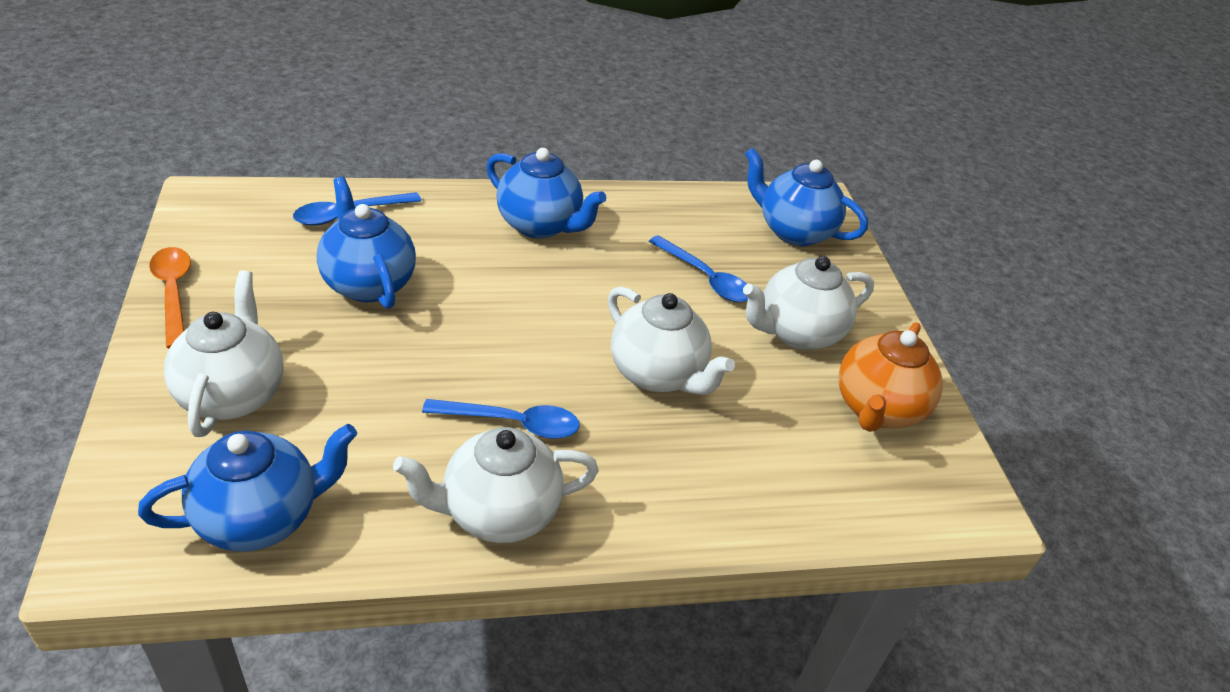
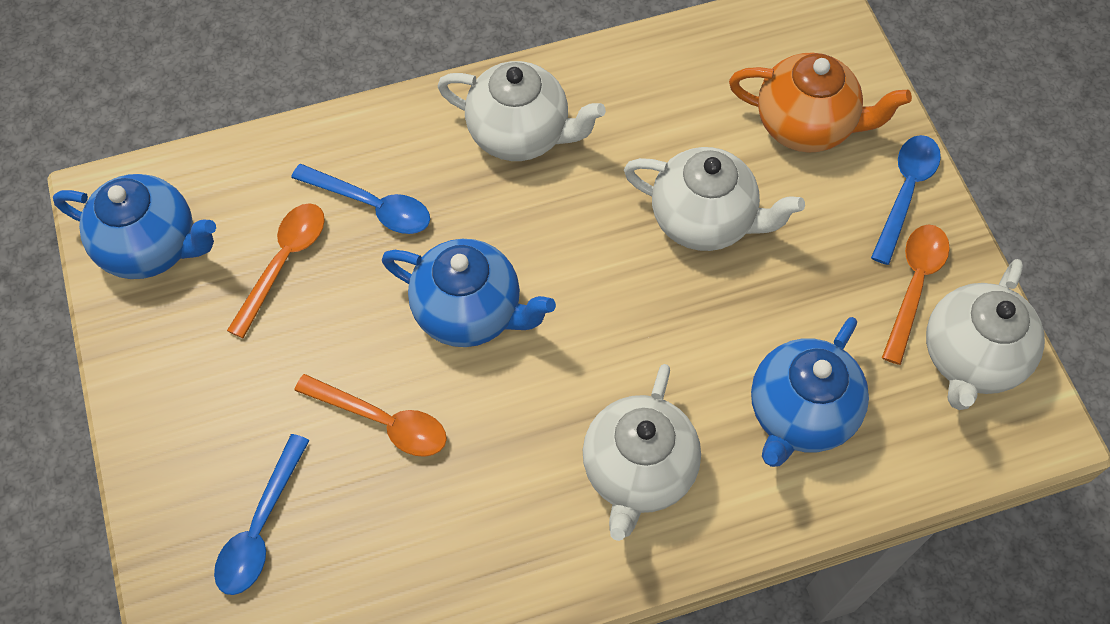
blue teapot: 4 -> 3
orange spoon: 1 -> 3

